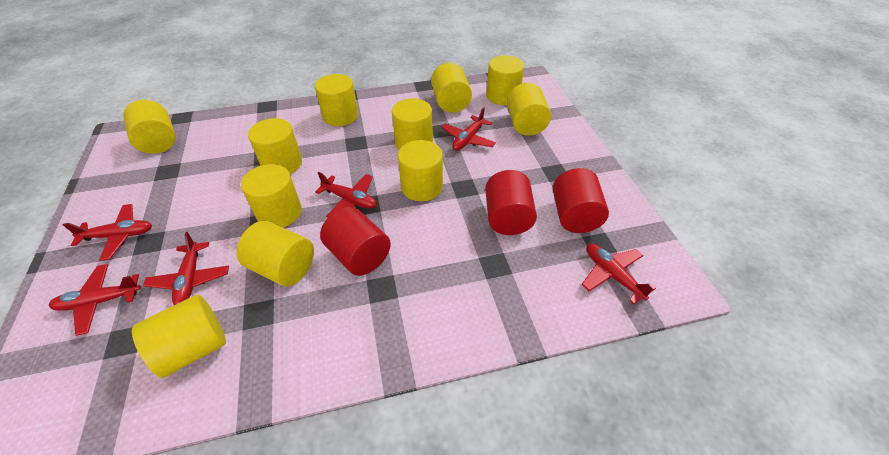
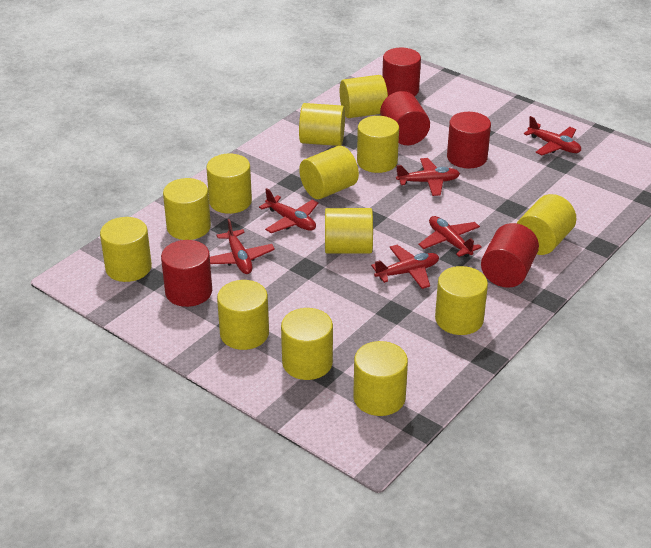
red cylinder: 3 -> 5
yellow cylinder: 11 -> 13

